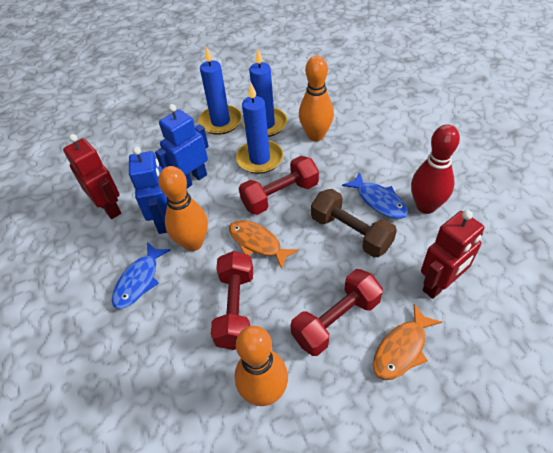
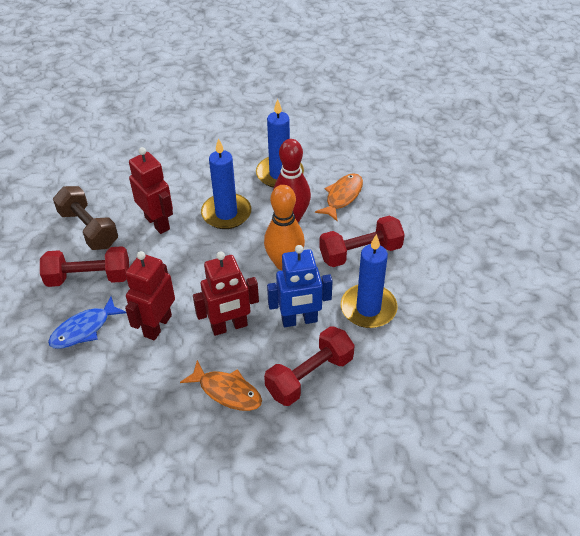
blue fish: 2 -> 1
blue robot: 2 -> 1
orange bowling pin: 3 -> 1
red robot: 2 -> 3

